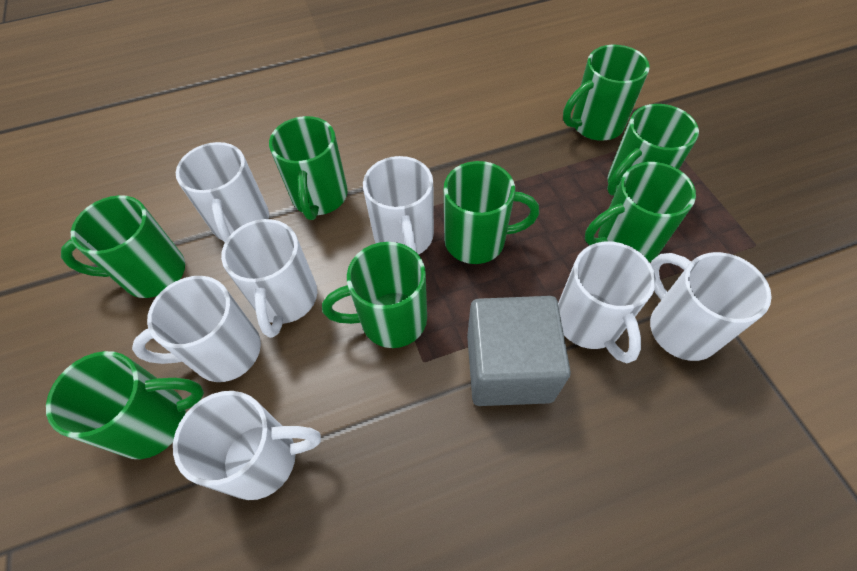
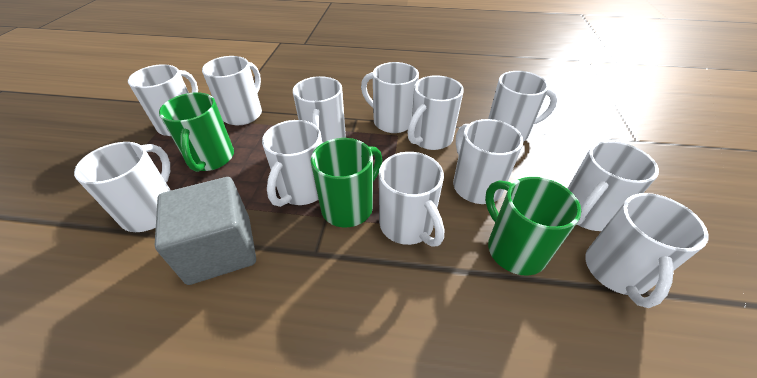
green mug: 8 -> 3
white mug: 7 -> 12

